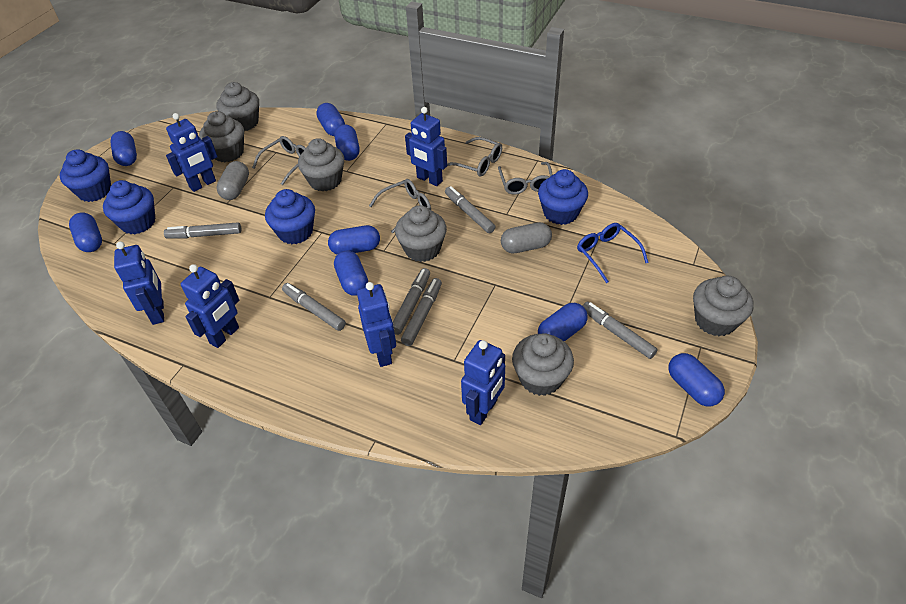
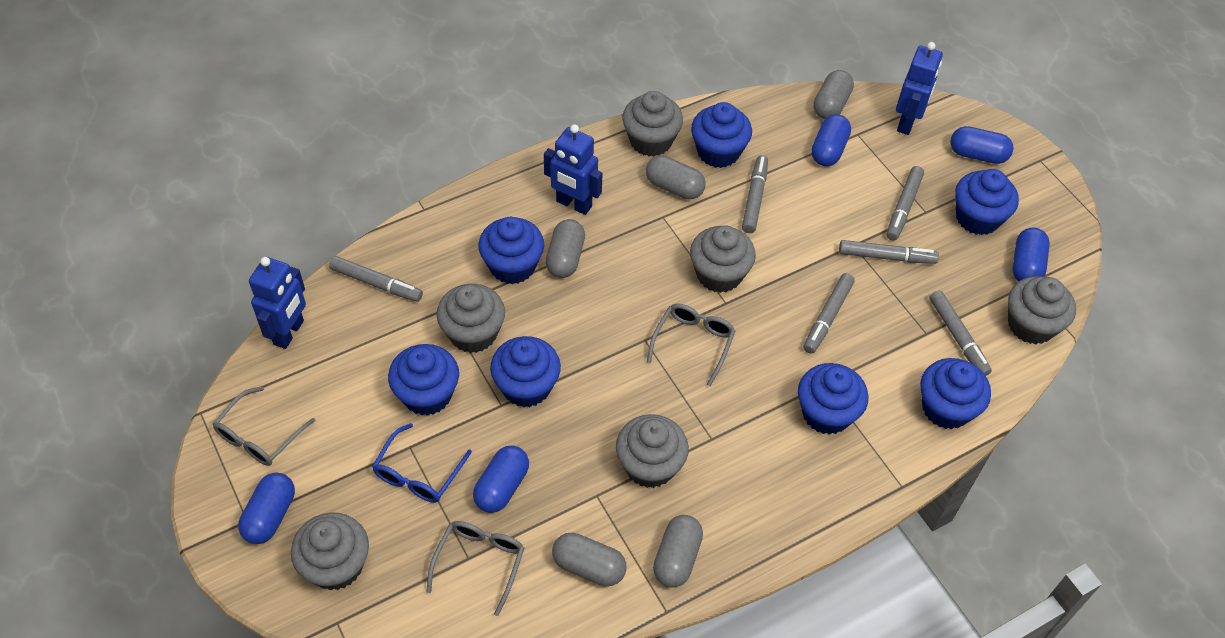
blue capsule: 8 -> 5
blue cupcake: 4 -> 7
blue robot: 6 -> 3
grey capsule: 2 -> 5
grey glasses: 4 -> 3

